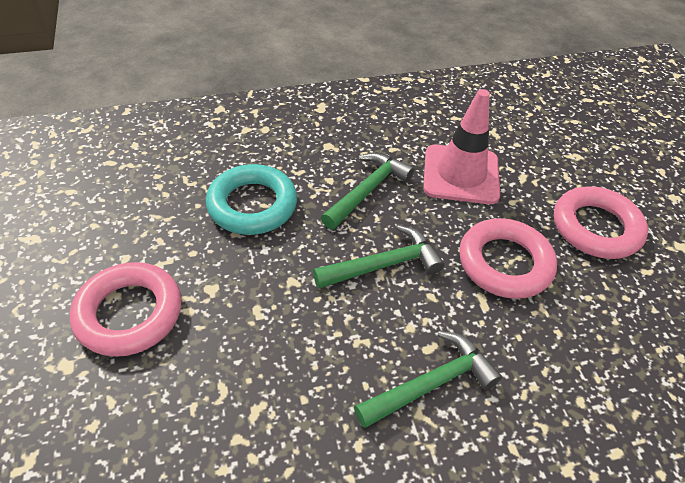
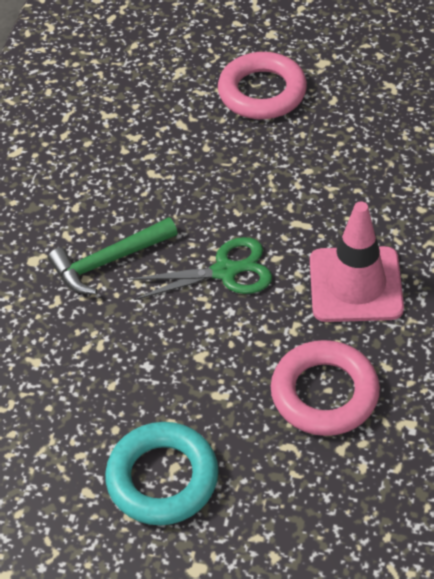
green hammer: 3 -> 1
green scissors: 0 -> 1
pink ring: 3 -> 2

